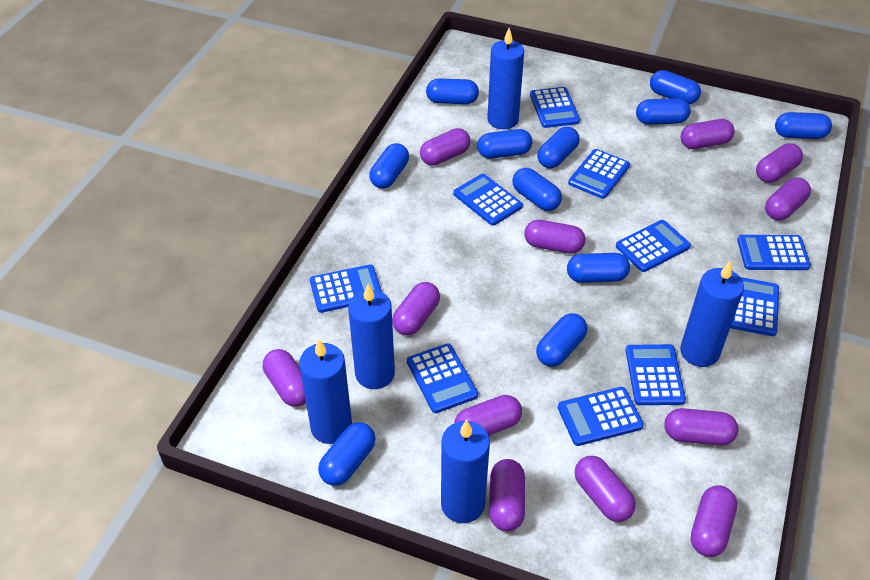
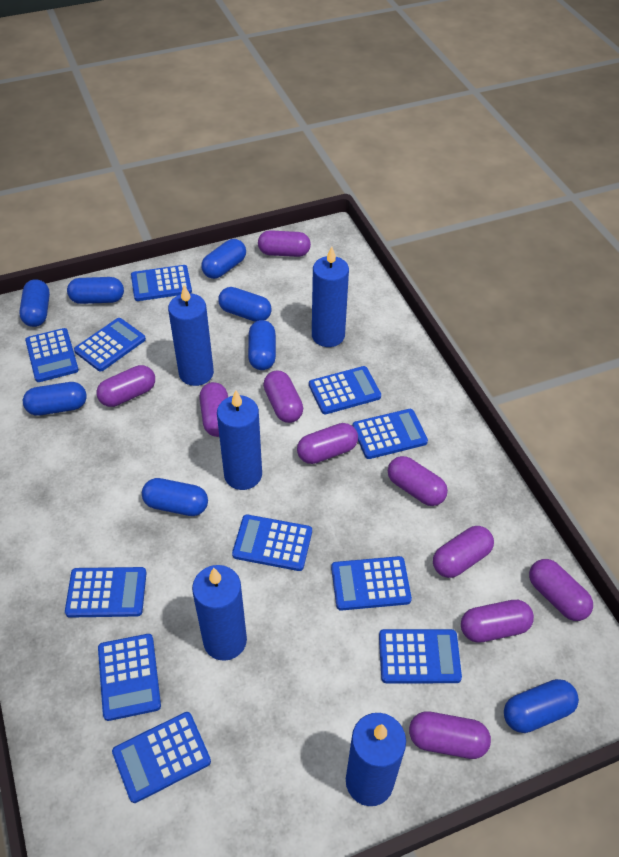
blue calculator: 10 -> 11
blue capsule: 11 -> 8
purple capsule: 12 -> 10

